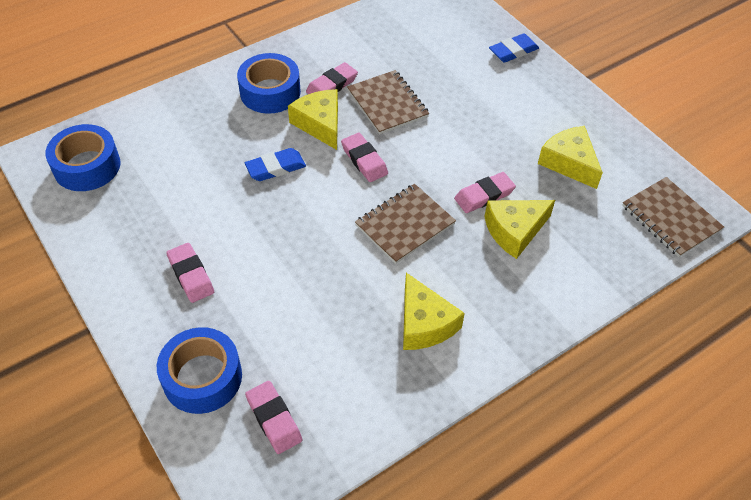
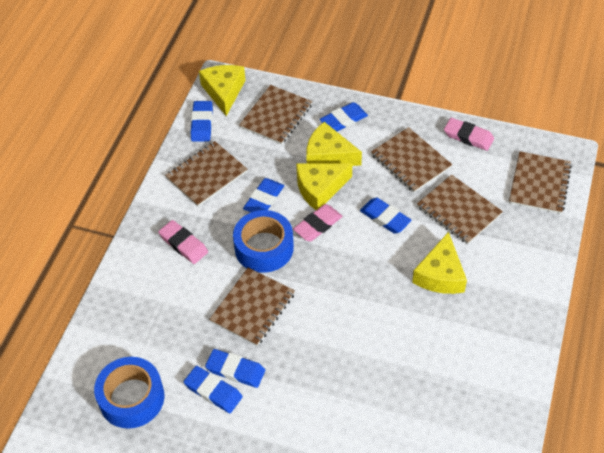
blue eraser: 2 -> 6
blue tape: 3 -> 2
brown notebook: 3 -> 6
pink eraser: 5 -> 3

